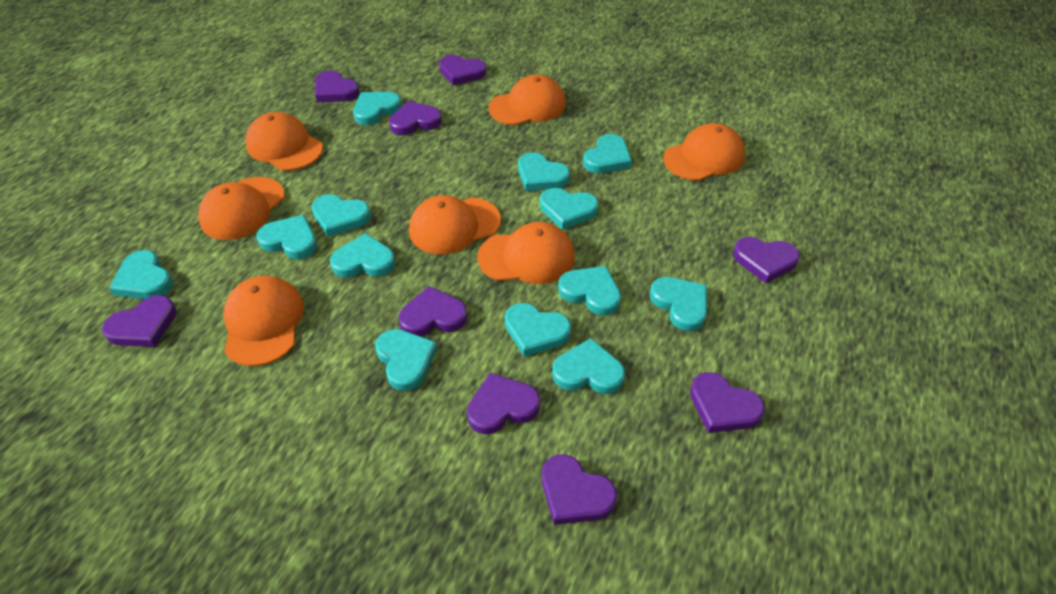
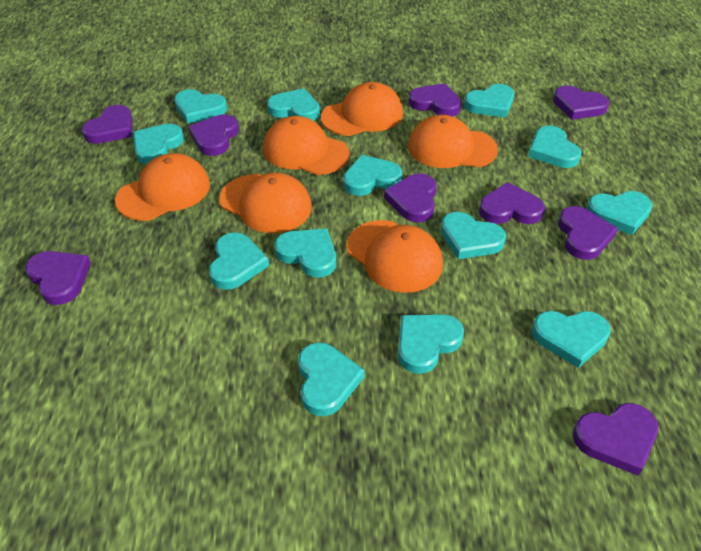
orange cap: 7 -> 6

